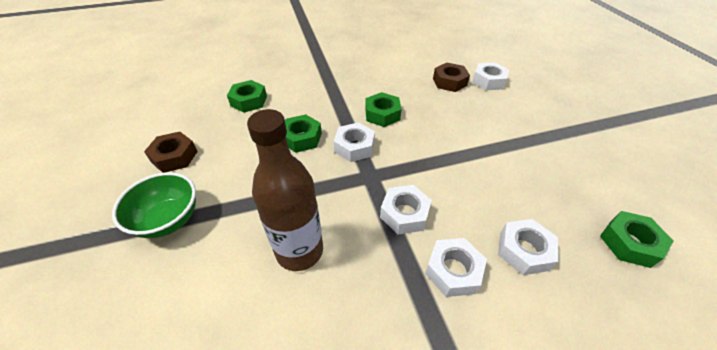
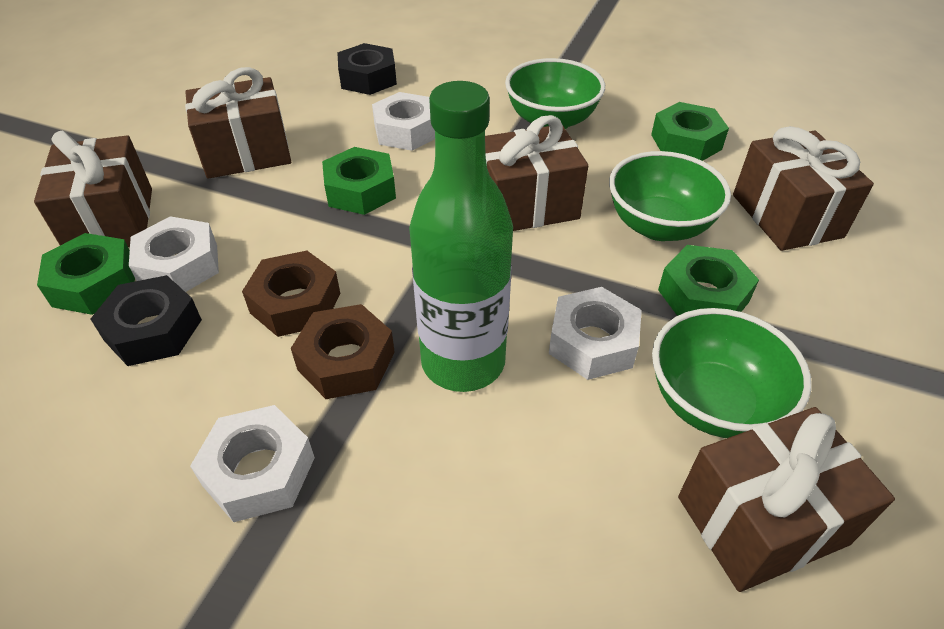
black nut: 0 -> 2
brown bottle: 1 -> 0
brown gift: 0 -> 5
green bottle: 0 -> 1
green bowl: 1 -> 3
white nut: 5 -> 4

